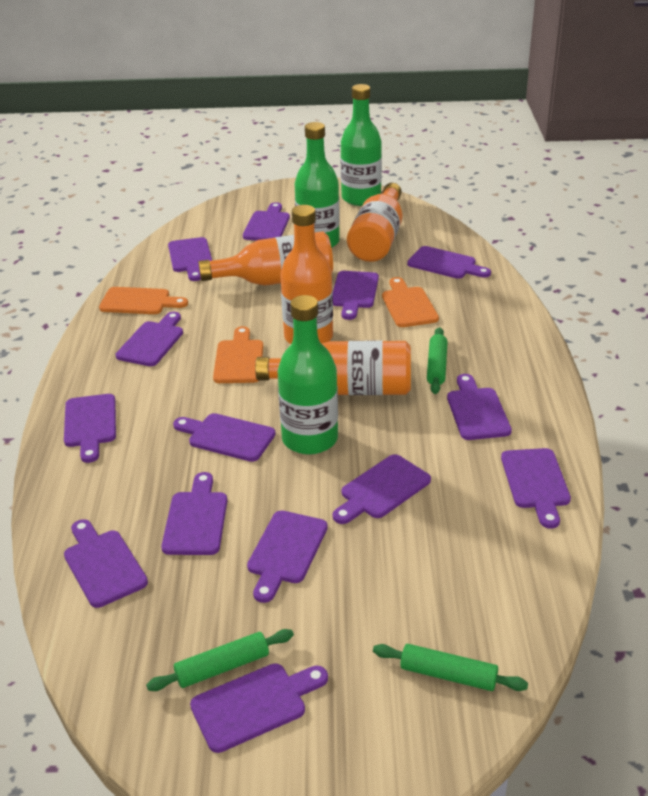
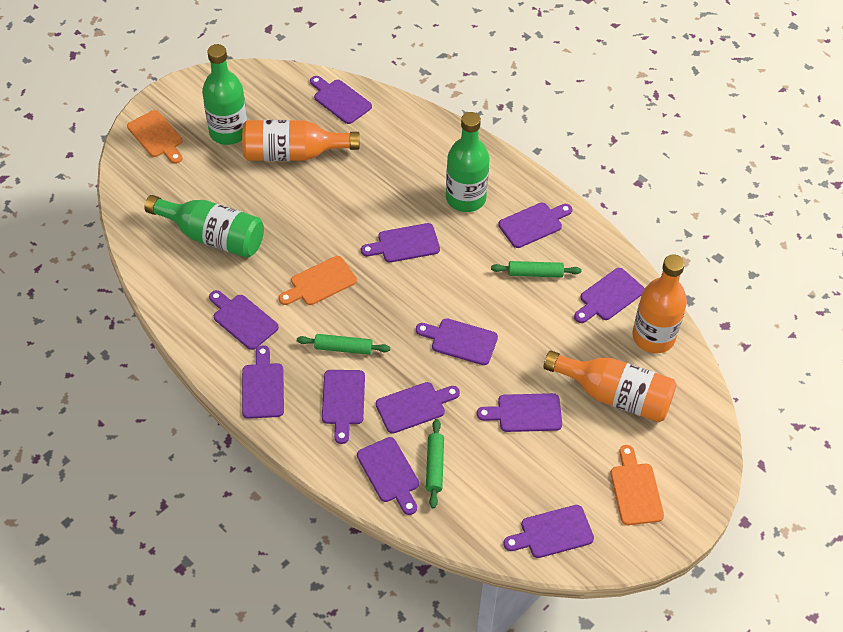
orange bottle: 4 -> 3
purple cutting board: 14 -> 12

